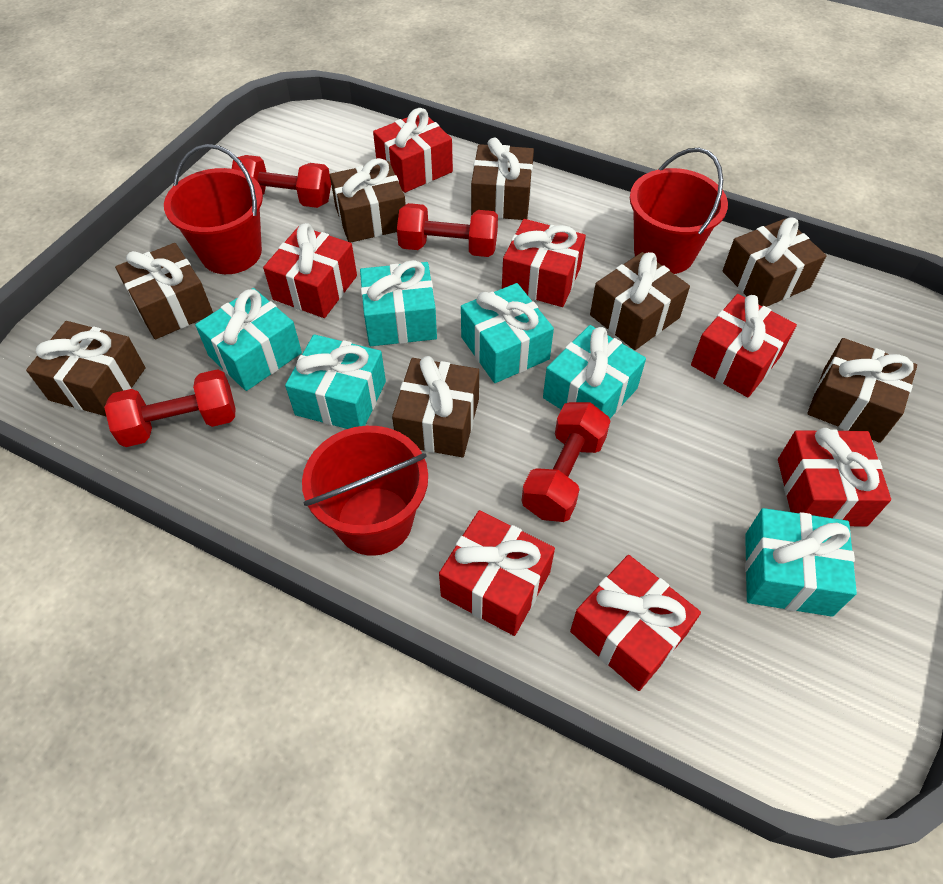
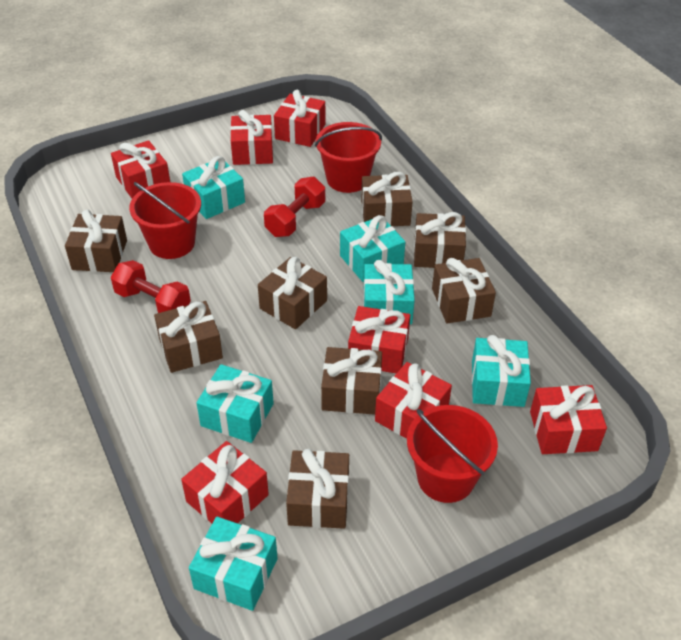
red dumbbell: 4 -> 2

